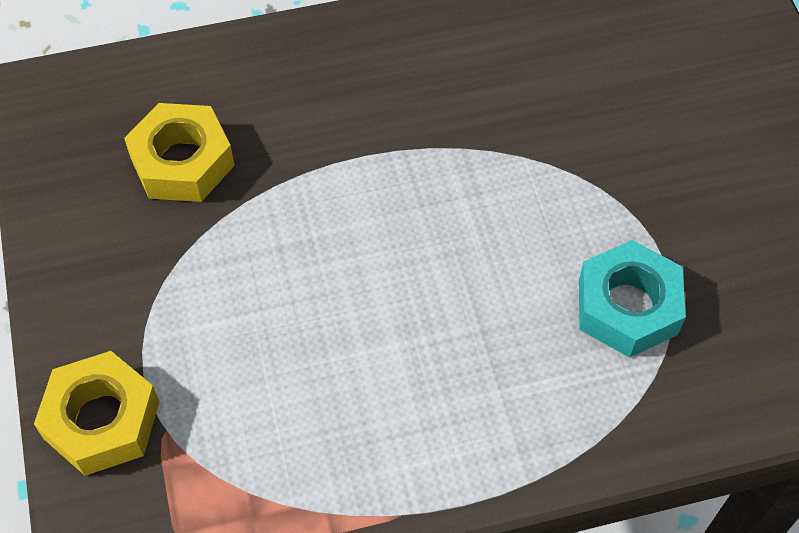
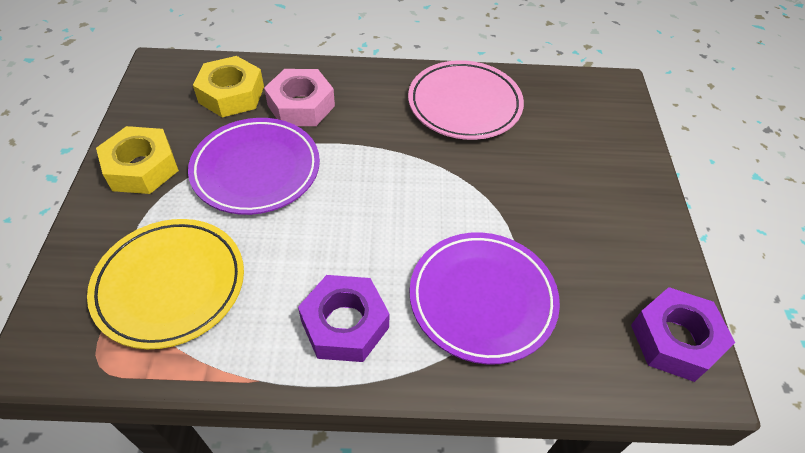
pink nut: 0 -> 1
pink plate: 0 -> 1
purple nut: 0 -> 2
purple plate: 0 -> 2
turquoise nut: 1 -> 0
yellow plate: 0 -> 1

